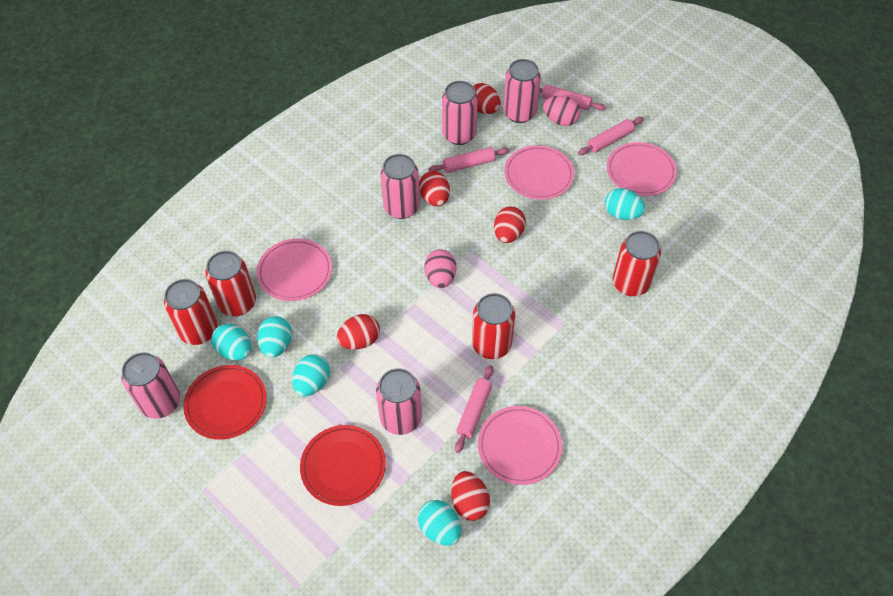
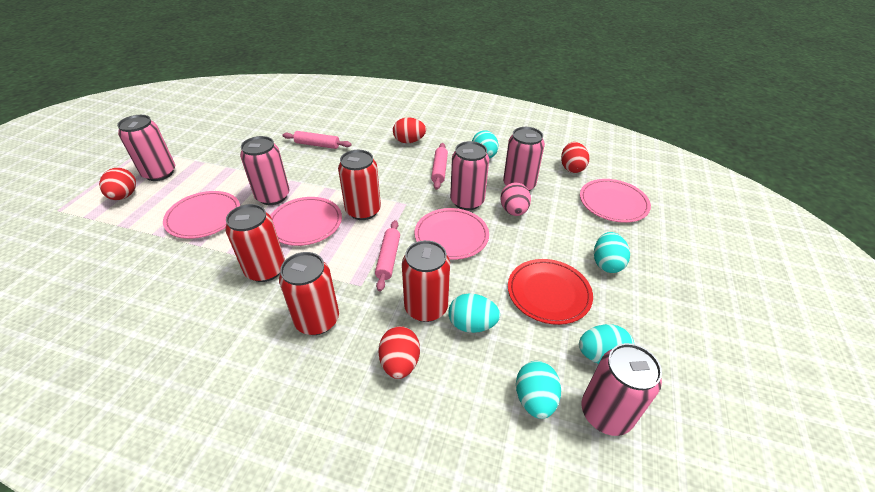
pink egg: 2 -> 1
pink rolling pin: 4 -> 3
red egg: 5 -> 4
red plate: 2 -> 1

